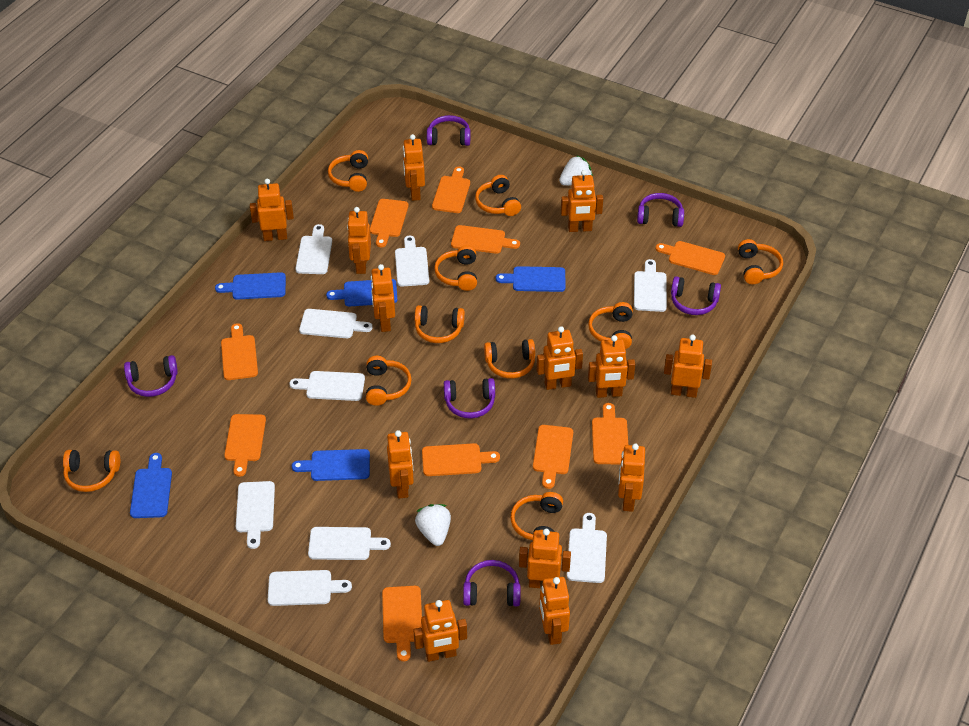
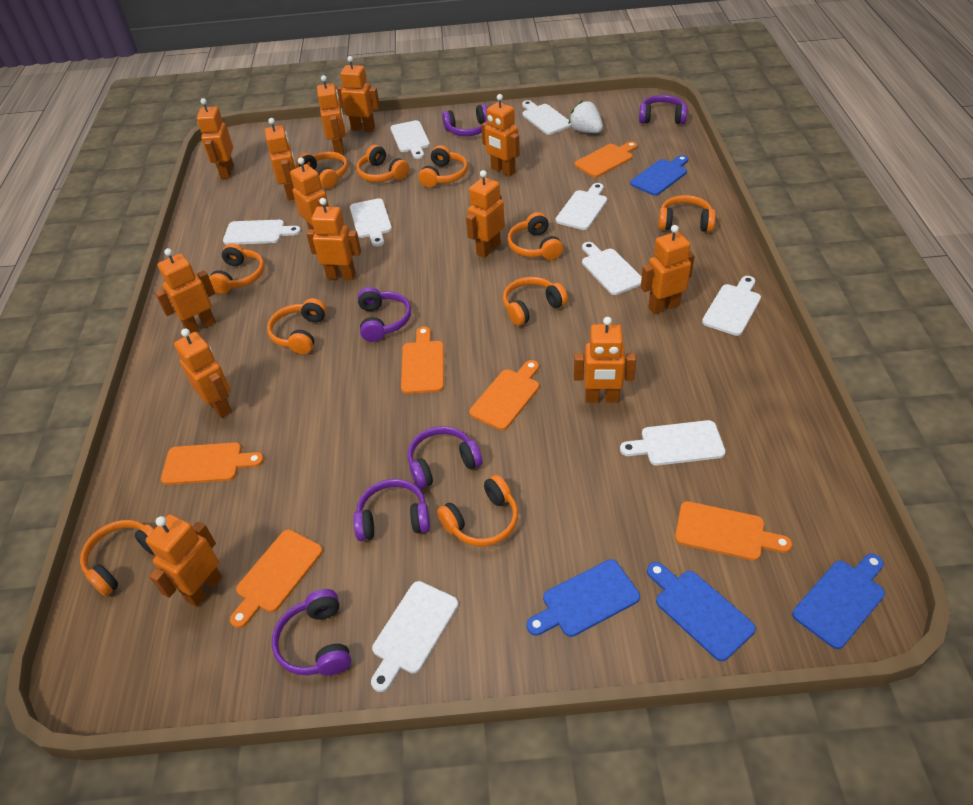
blue cutting board: 5 -> 4
orange cutting board: 10 -> 6
white strawberry: 2 -> 1

